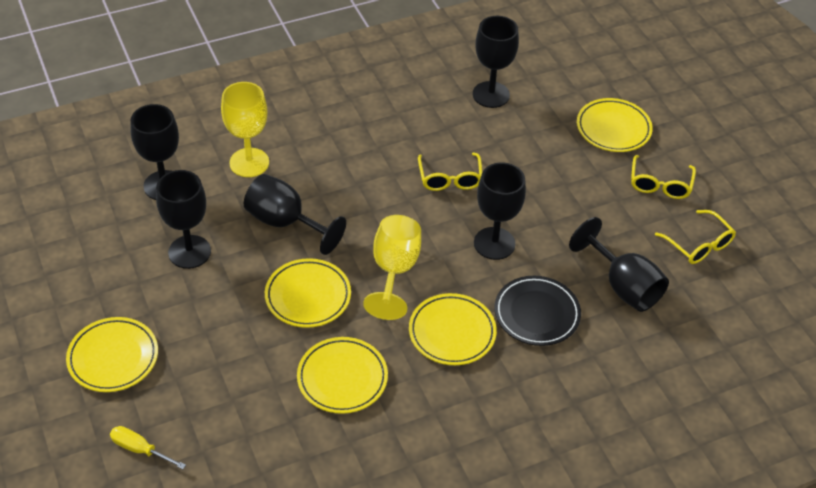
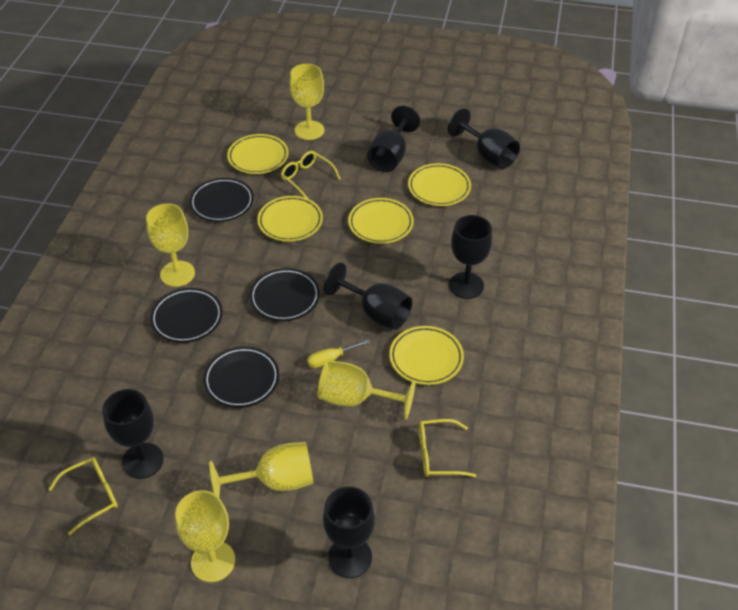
black plate: 1 -> 4
yellow goblet: 2 -> 5

